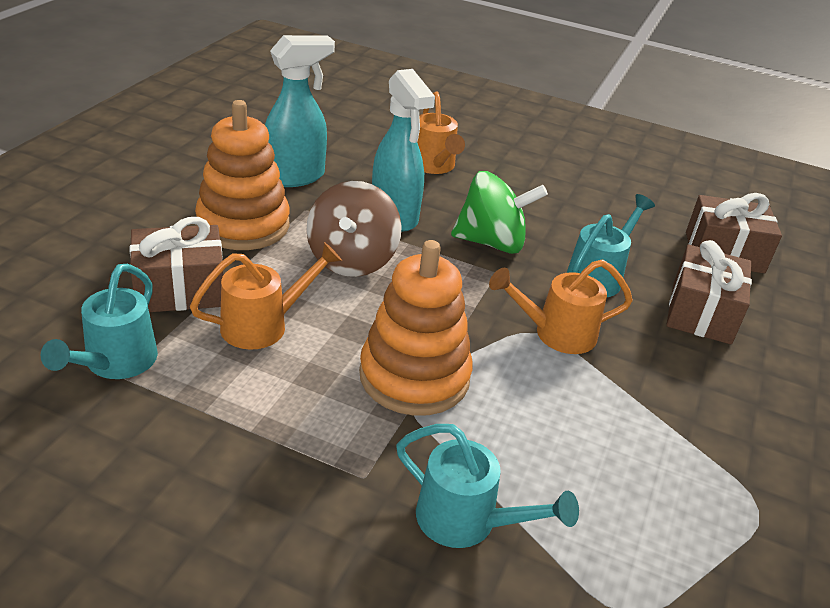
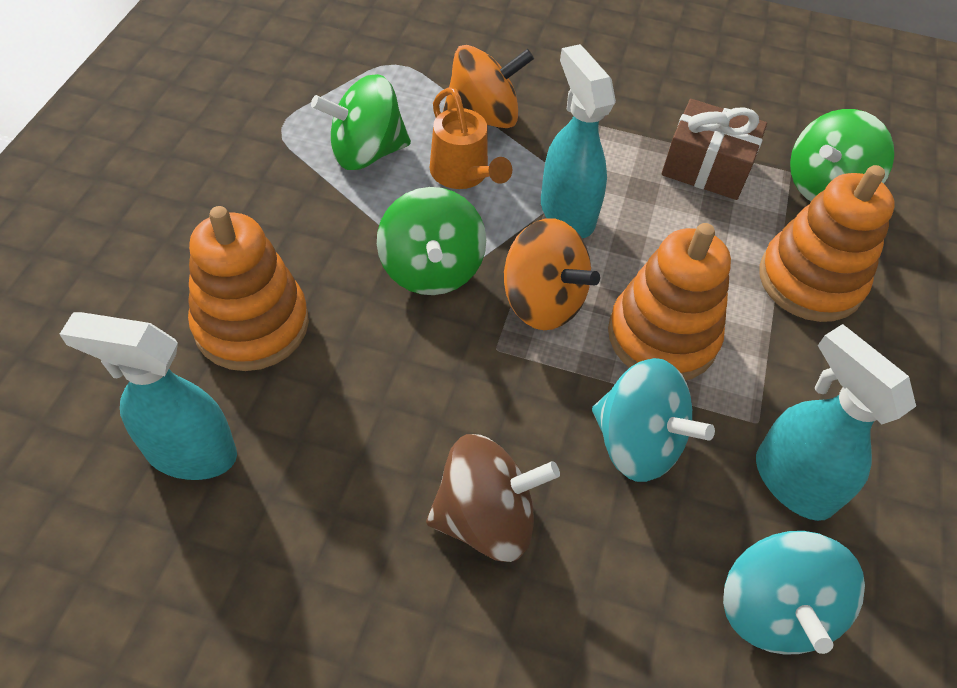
brown gift: 3 -> 1
green spinning top: 1 -> 3
orange spinning top: 0 -> 2
orange stacking toy: 2 -> 3
orange watering can: 3 -> 1
turquoise spinning top: 0 -> 2
turquoise spray bottle: 2 -> 3
turquoise watering can: 3 -> 0

